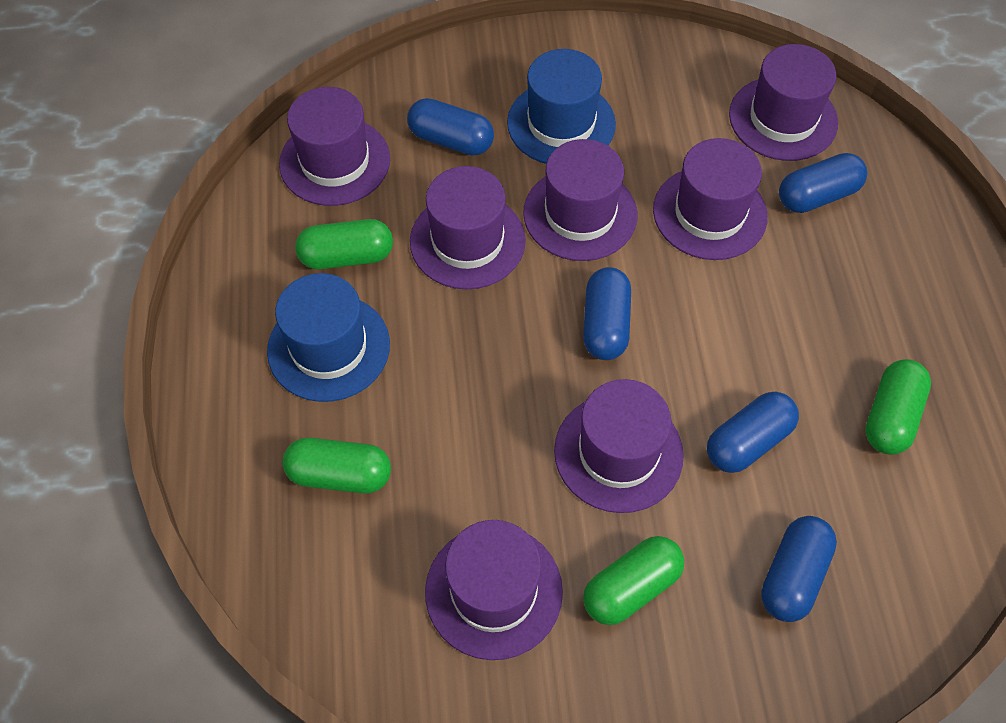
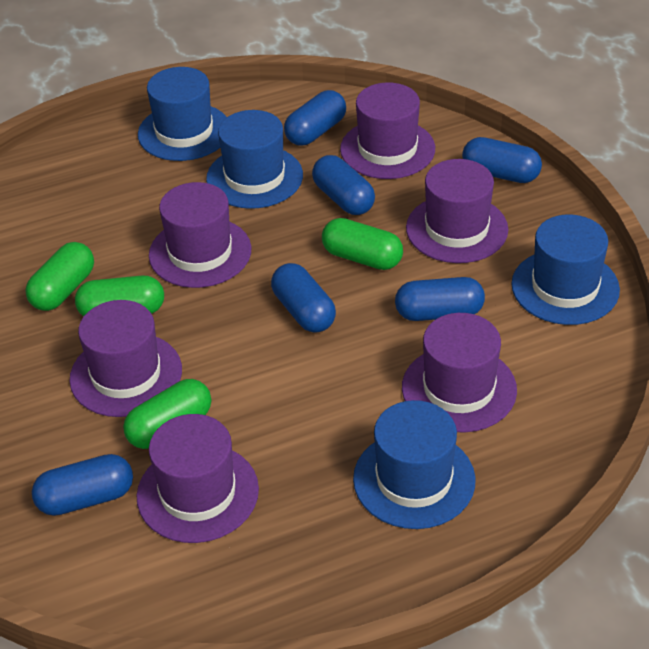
blue capsule: 5 -> 6
blue hat: 2 -> 4
purple hat: 7 -> 6

